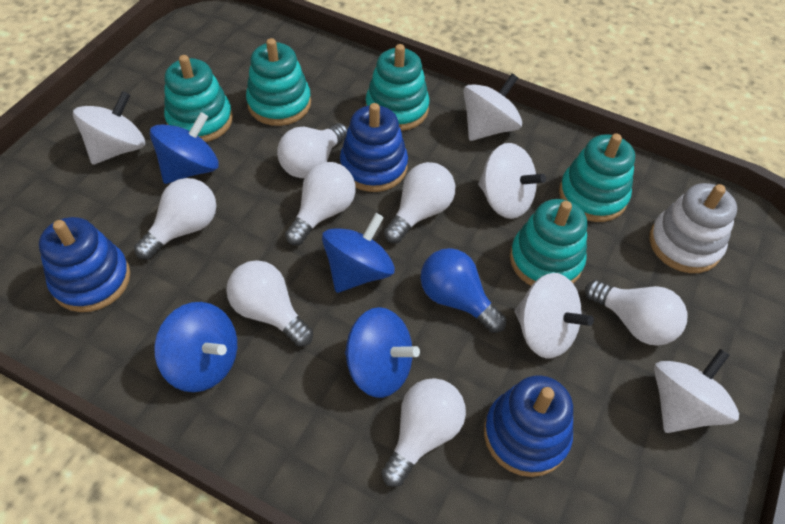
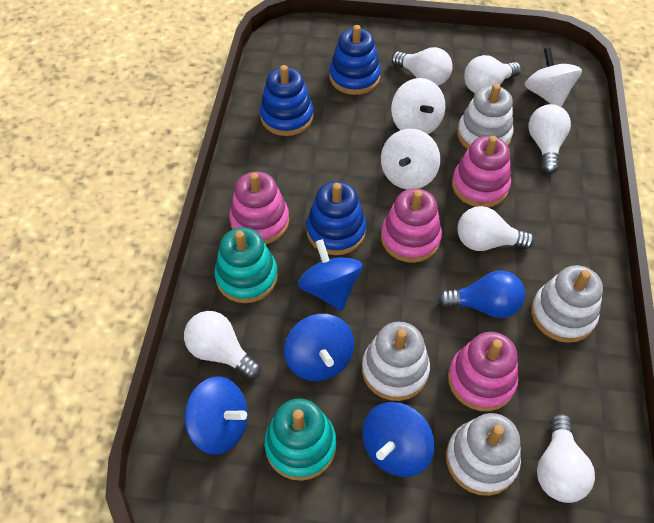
pink stacking toy: 0 -> 4
turquoise stacking toy: 5 -> 2
white light bulb: 7 -> 6
white spinning top: 5 -> 3
white stacking toy: 1 -> 4

